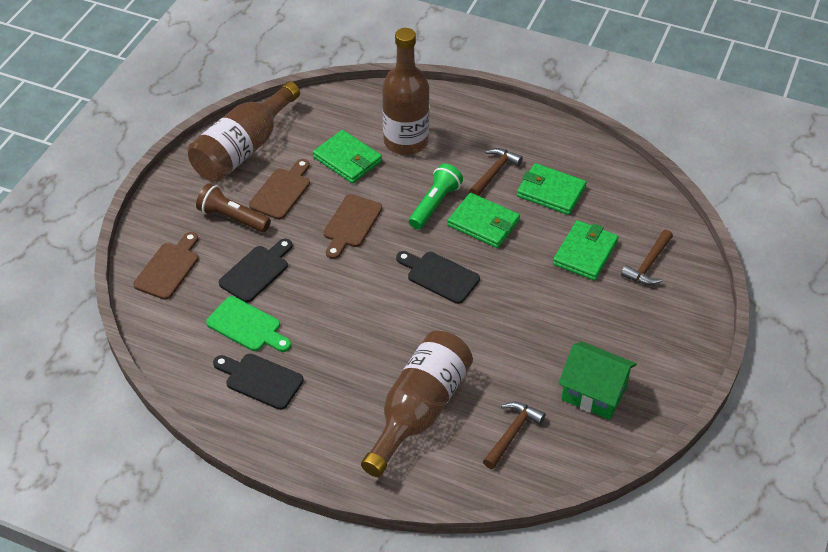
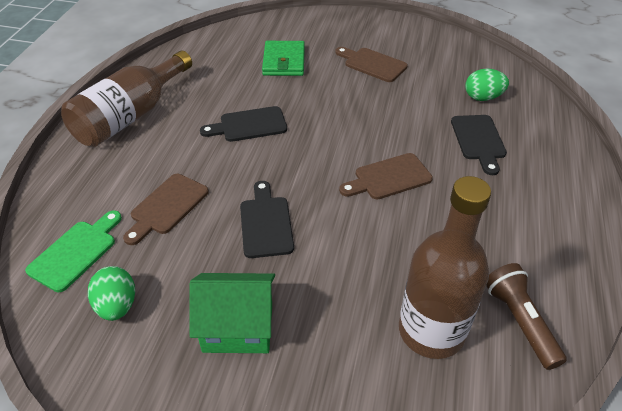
brown bottle: 3 -> 2
brown hammer: 3 -> 0
green egg: 0 -> 2
green flashlight: 1 -> 0
green wallet: 4 -> 1

